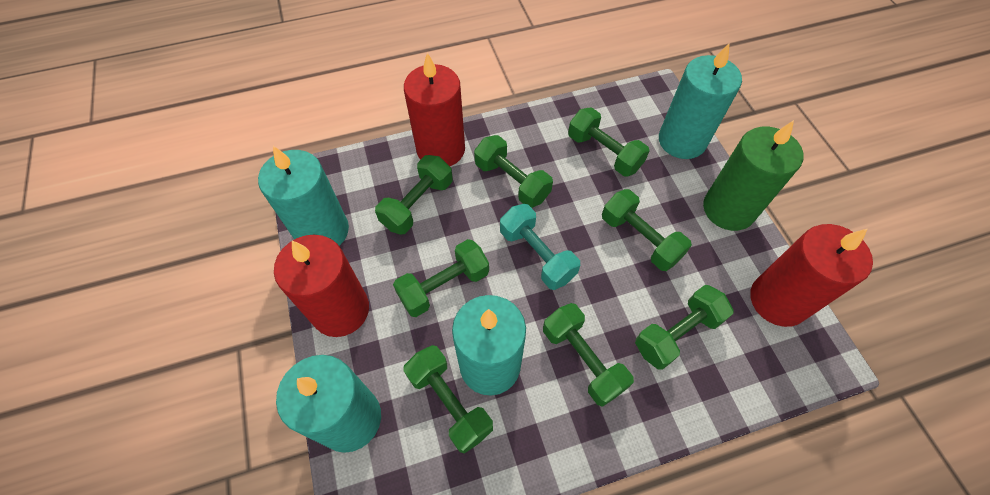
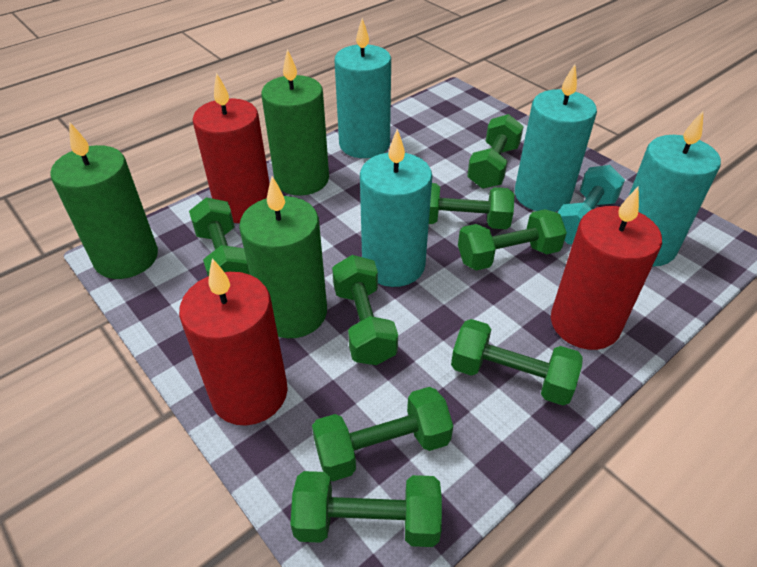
green candle: 1 -> 3

